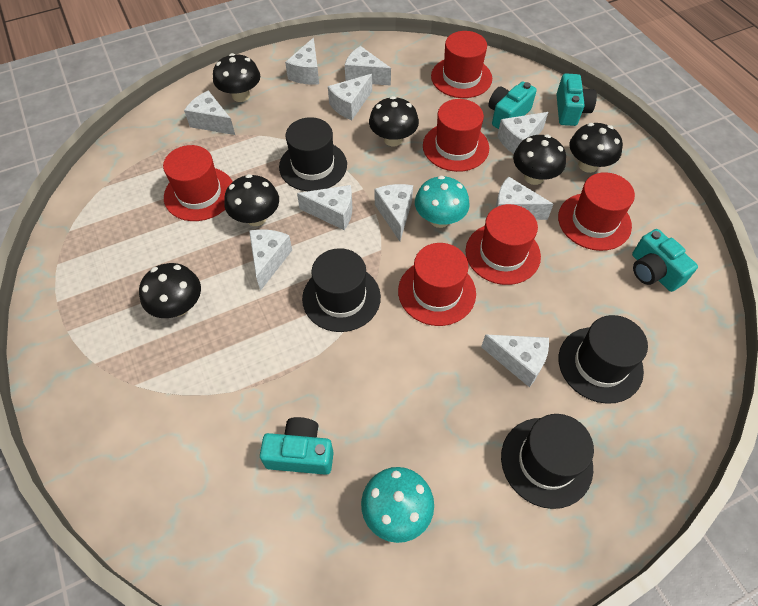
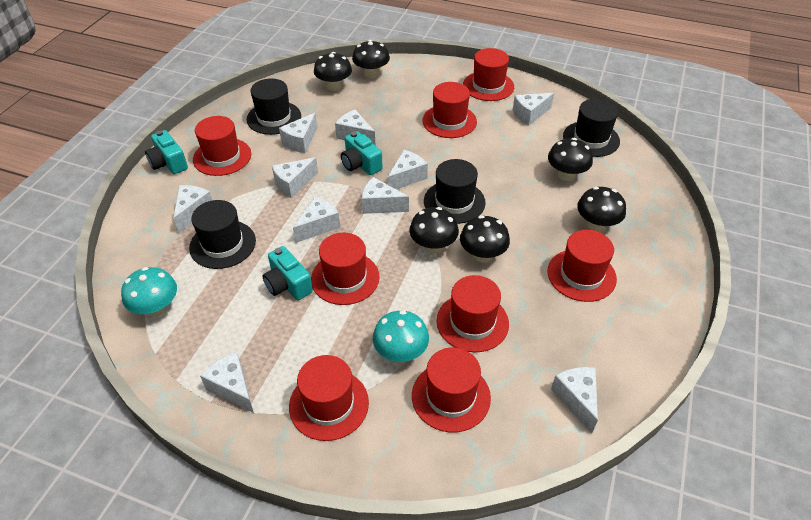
red hat: 6 -> 8
turquoise camera: 4 -> 3

